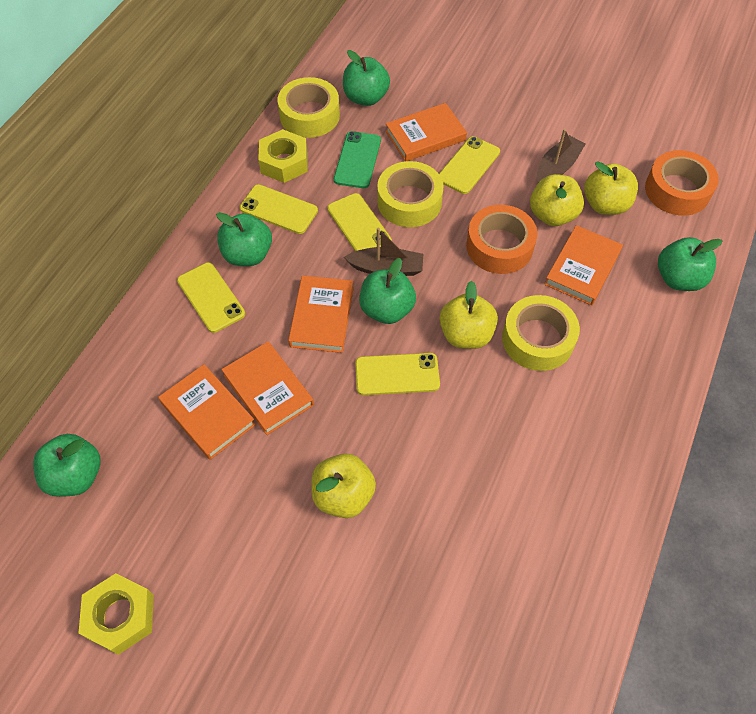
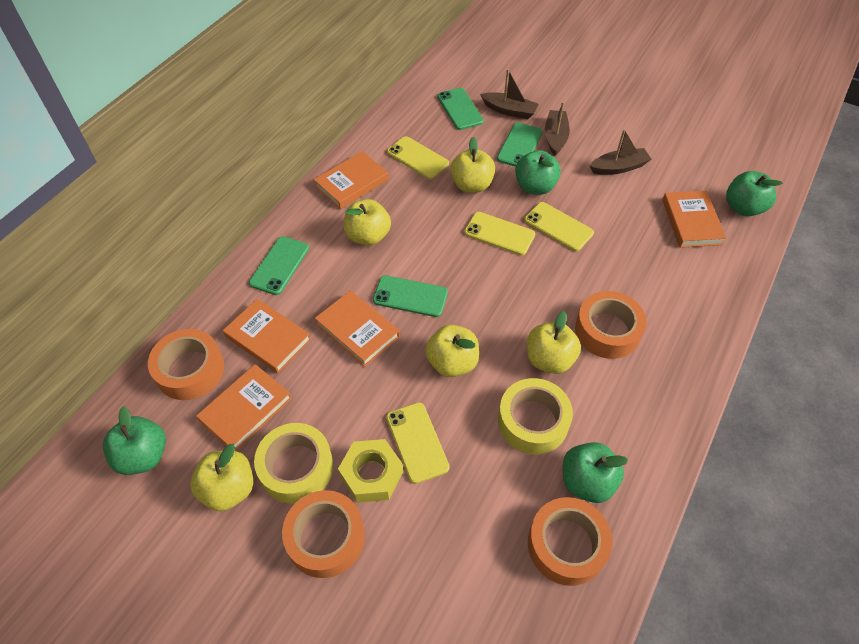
brown boat: 2 -> 3
green apple: 5 -> 4
green phone: 1 -> 4
orange tape: 2 -> 4
yellow apple: 4 -> 5
yellow nut: 2 -> 1
yellow phone: 5 -> 4
yellow tape: 3 -> 2

